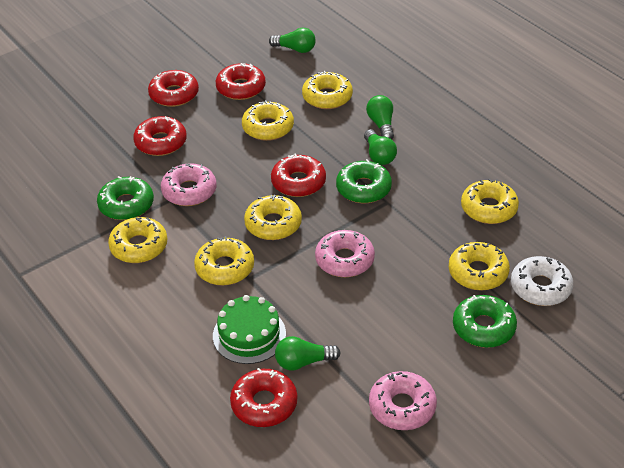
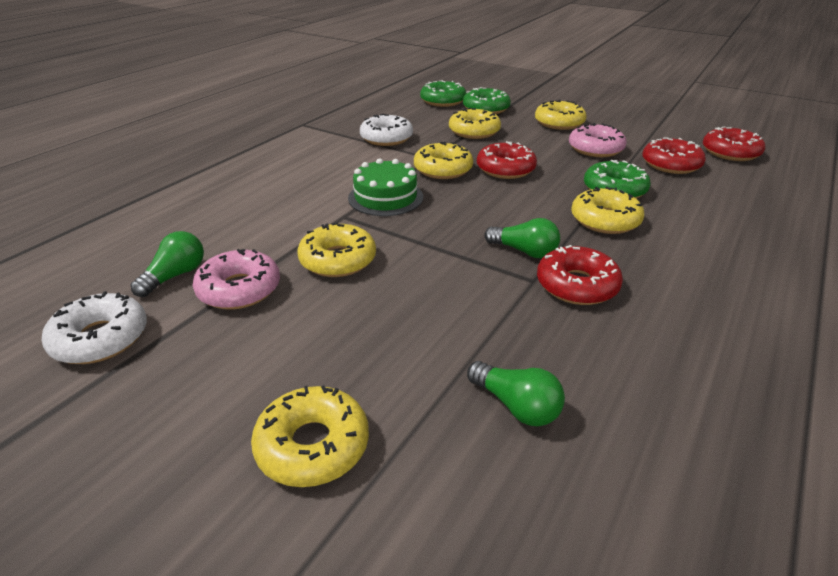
green light bulb: 4 -> 3
pink donut: 3 -> 2
red donut: 5 -> 4
white donut: 1 -> 2
yellow donut: 7 -> 6

